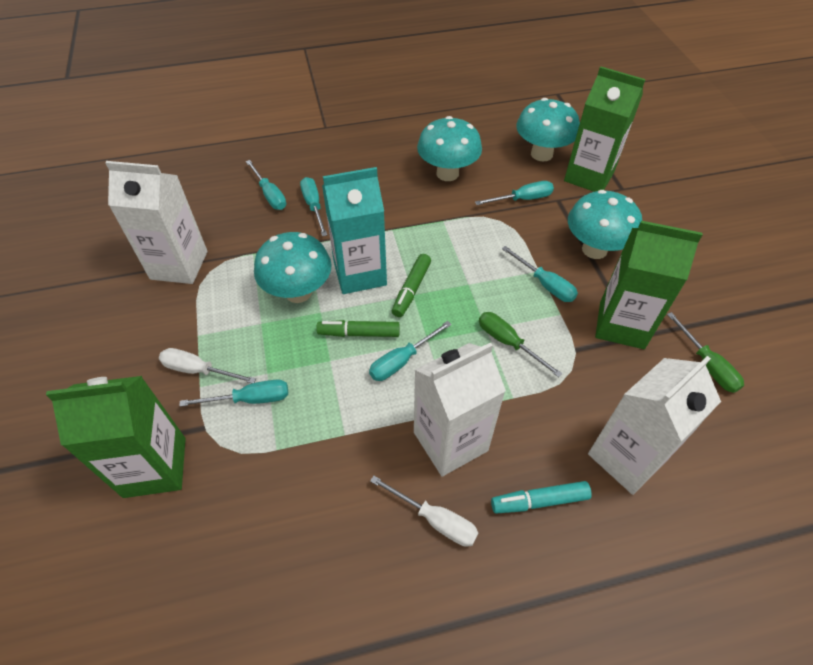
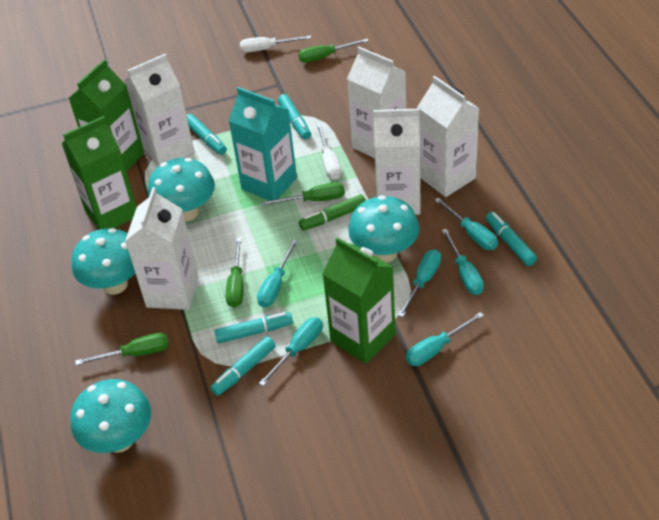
green marker: 2 -> 1
green screwdriver: 2 -> 4
turquoise marker: 1 -> 5
white carton: 3 -> 5

